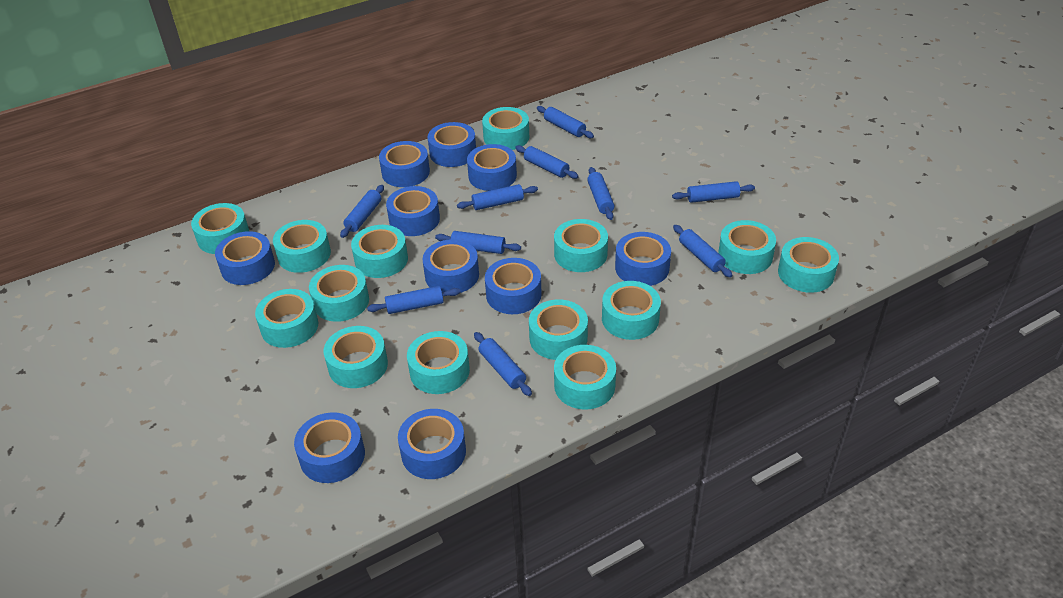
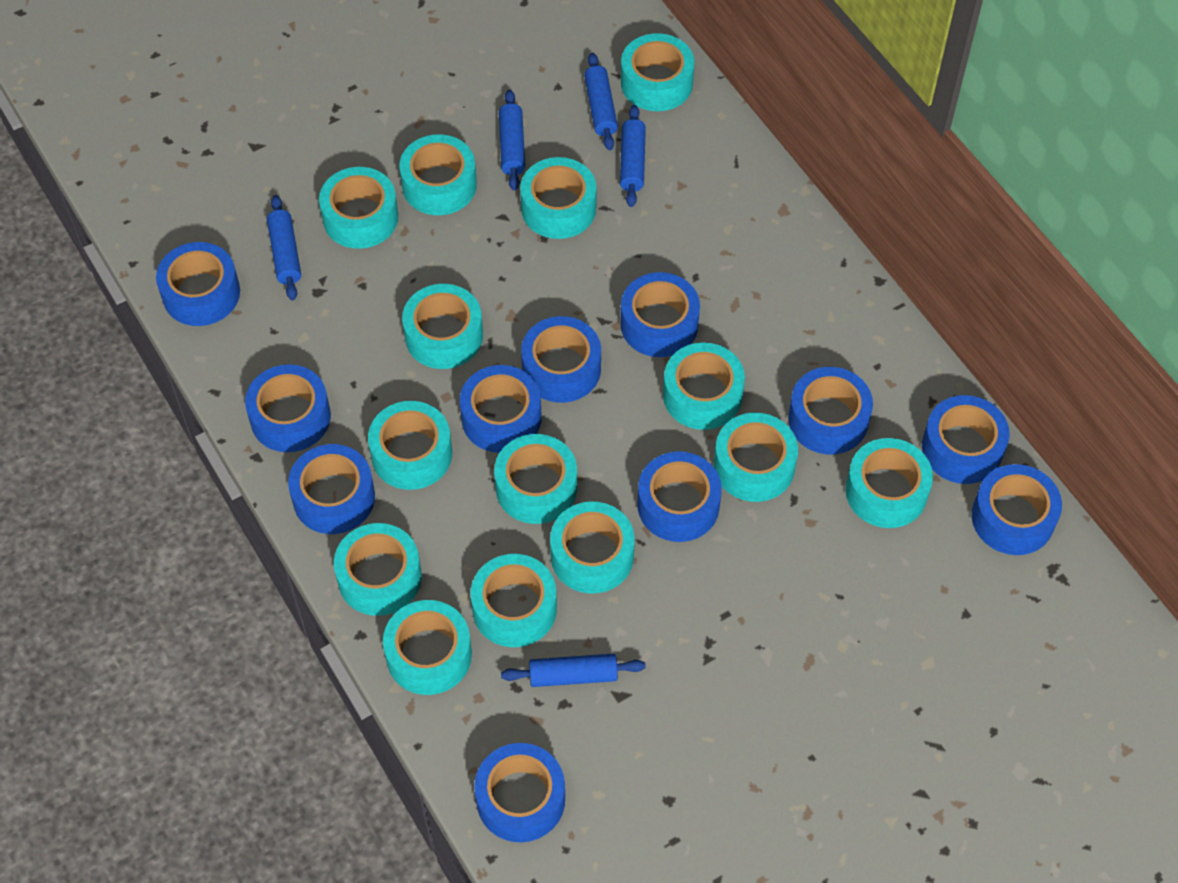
blue rolling pin: 10 -> 5
blue tape: 10 -> 11

